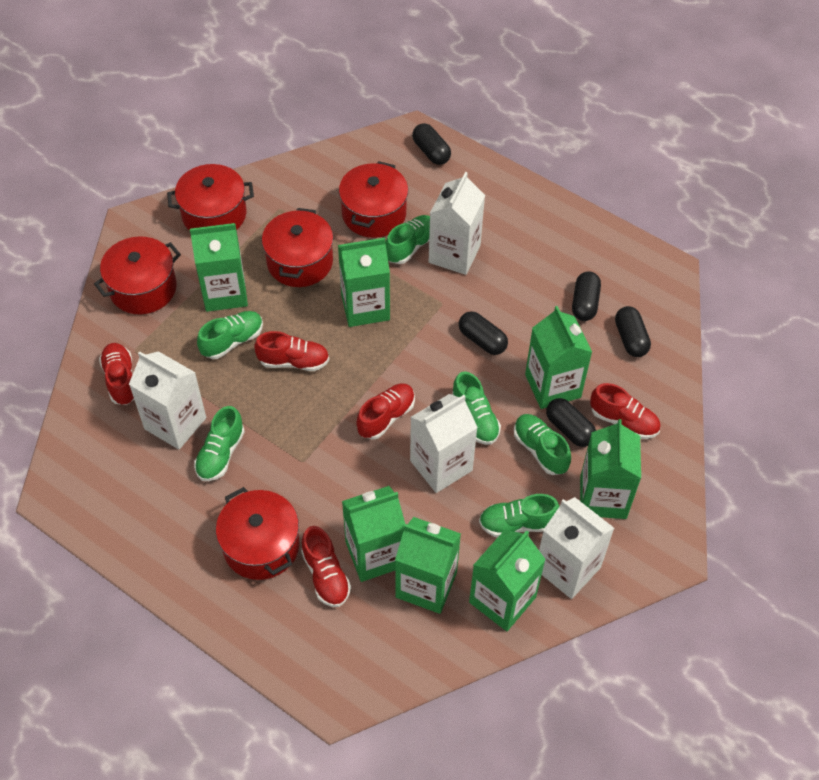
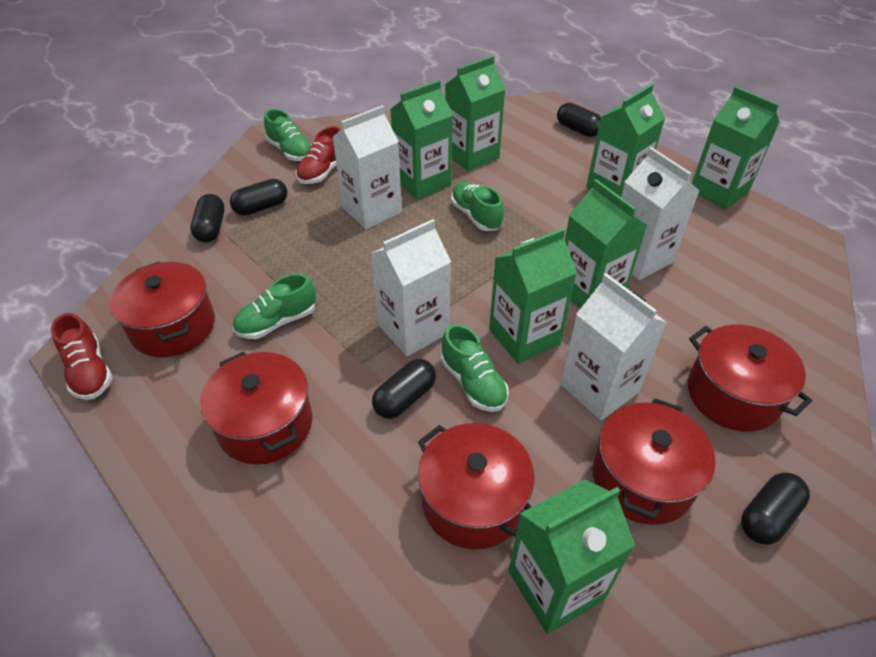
green shoe: 6 -> 4
red shoe: 5 -> 2

